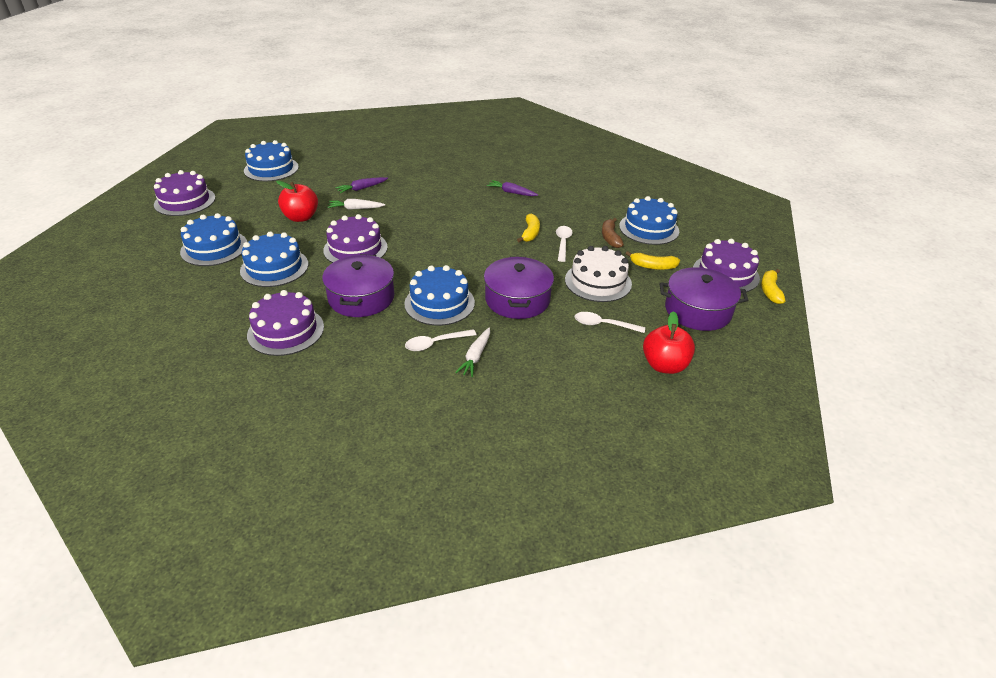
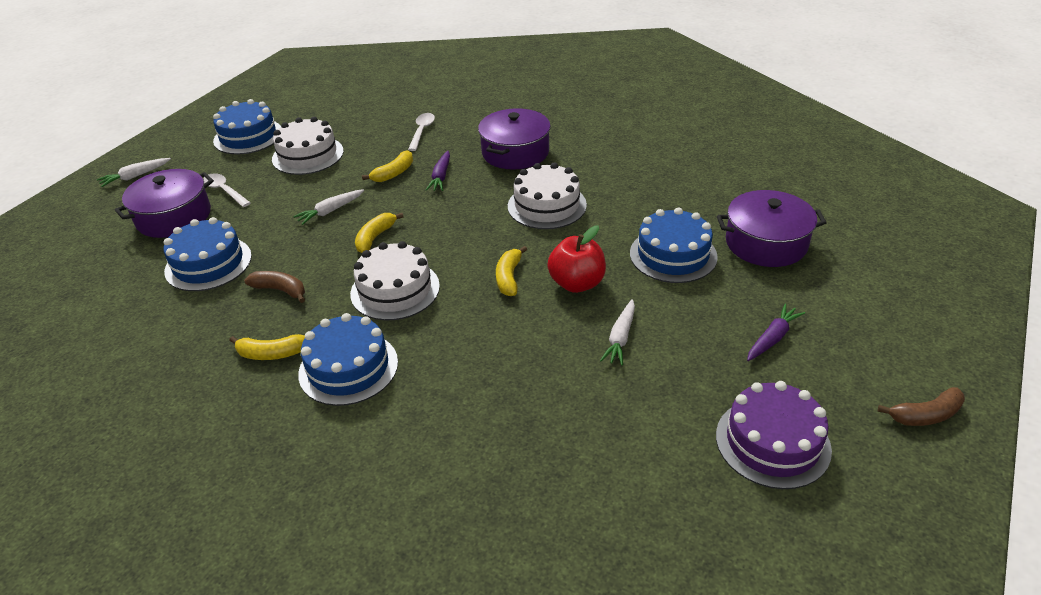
blue cake: 5 -> 4
brown banana: 1 -> 2
purple cake: 4 -> 1
red apple: 2 -> 1
white cake: 1 -> 3
white carrot: 2 -> 3
white spoon: 3 -> 2
yellow banana: 3 -> 4

